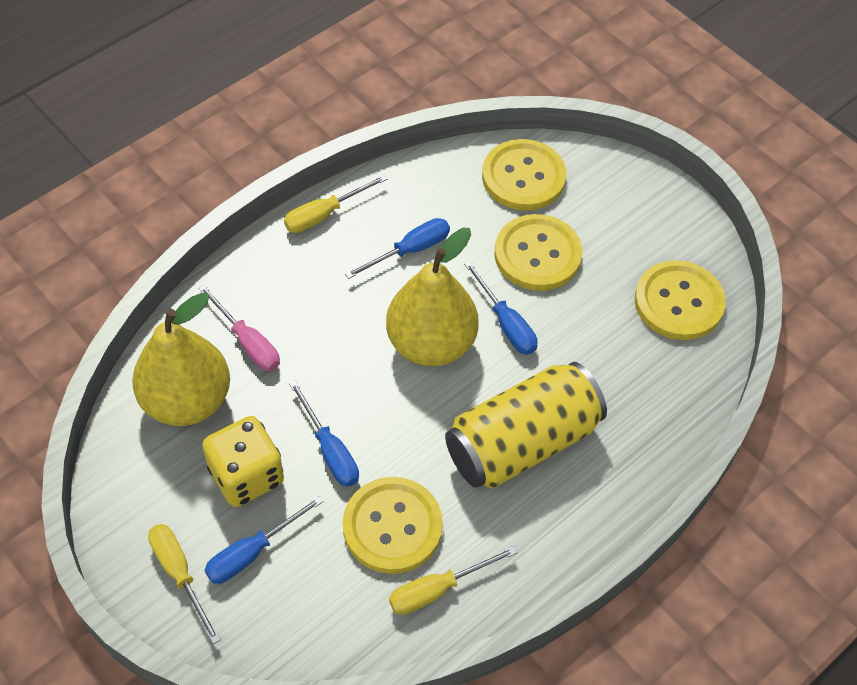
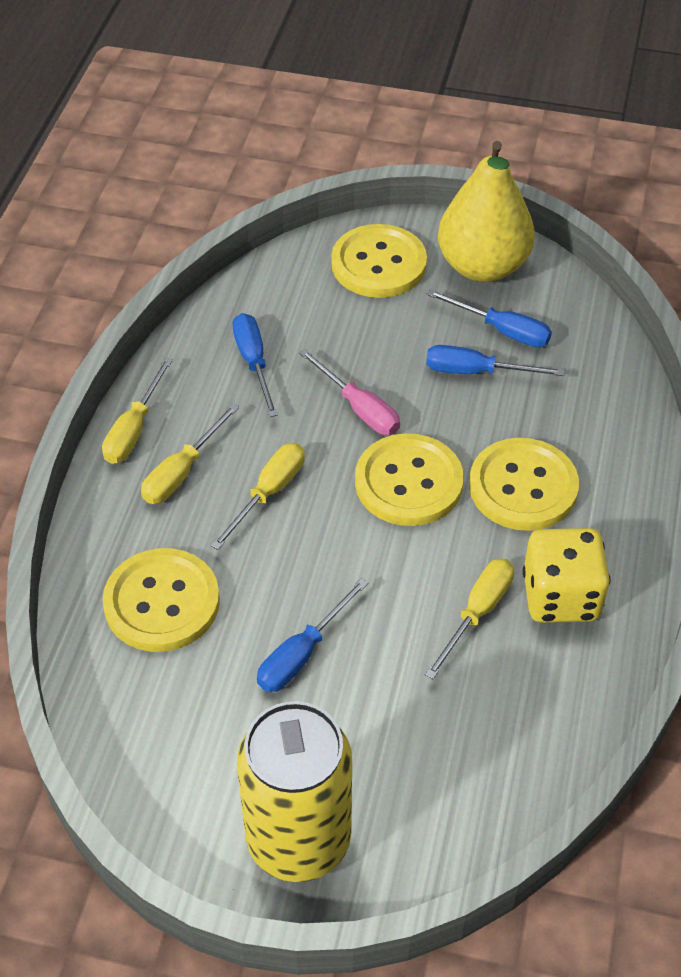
yellow pear: 2 -> 1
yellow screwdriver: 3 -> 4

